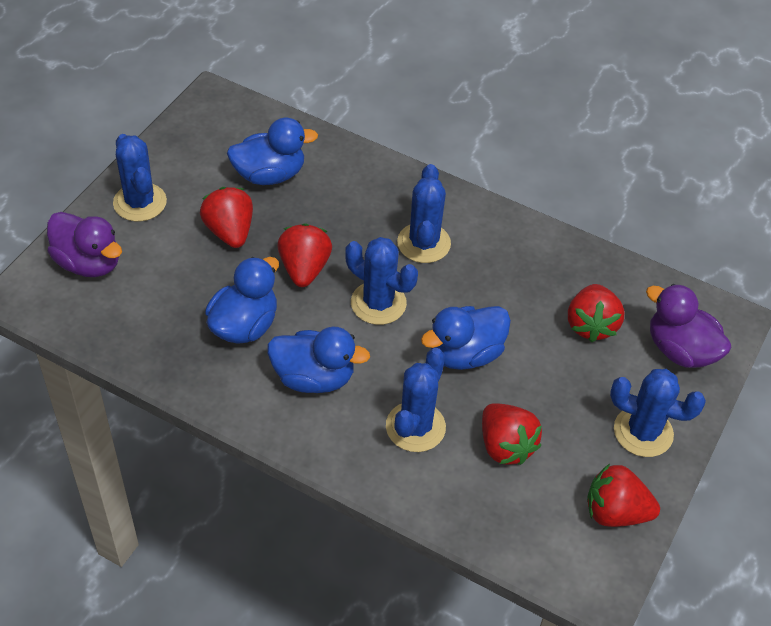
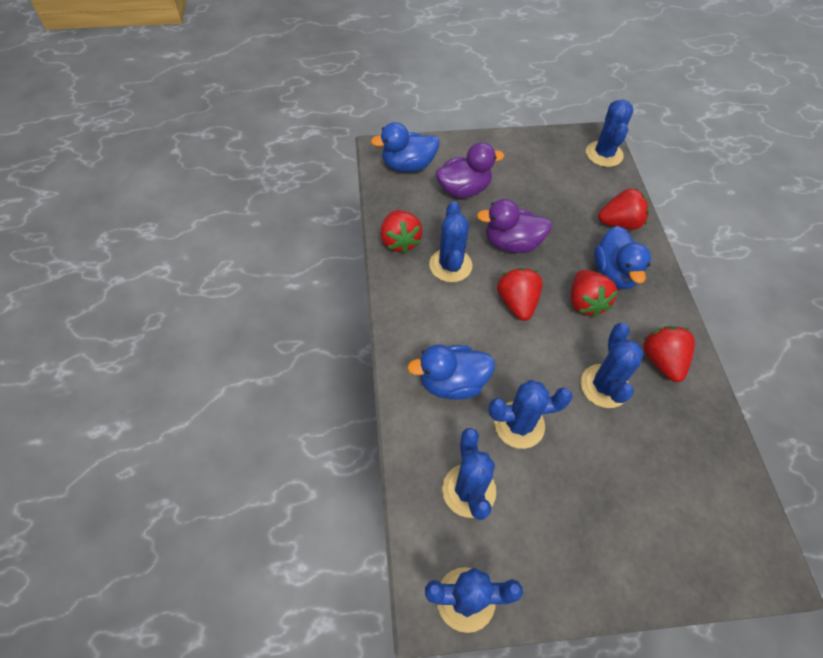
blue cactus: 5 -> 6
blue duck: 4 -> 3

